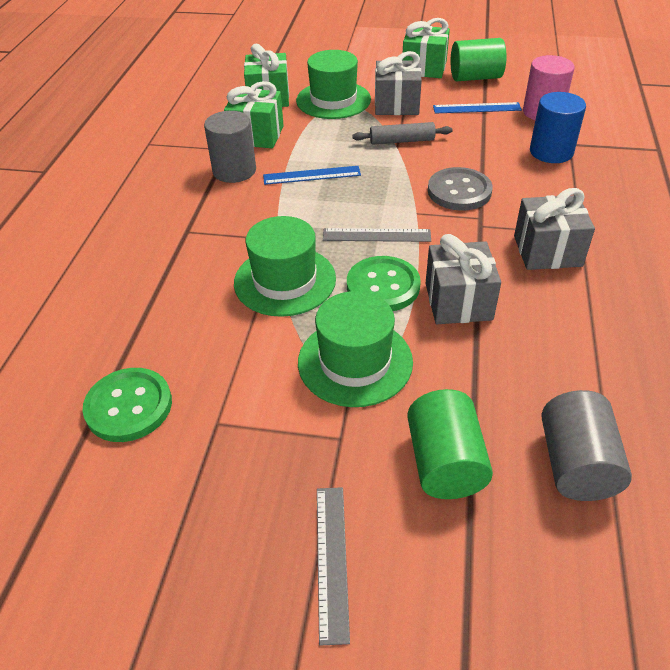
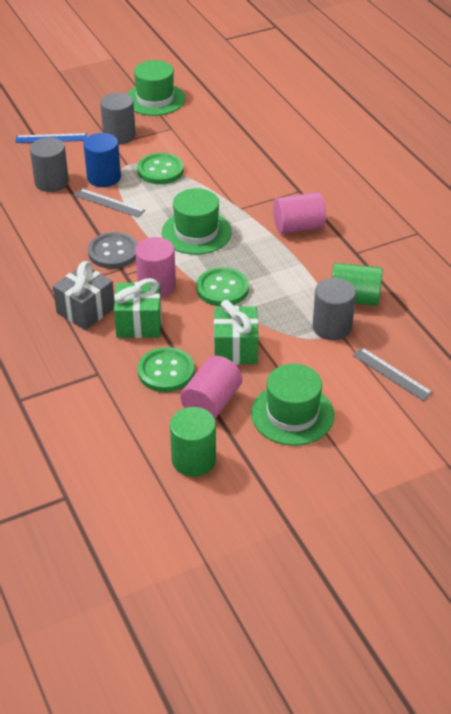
blue ruler: 2 -> 1
green button: 2 -> 3
green gift: 3 -> 2
grey cylinder: 2 -> 3
grey gift: 3 -> 1
grey rolling pin: 1 -> 0
pink cylinder: 1 -> 3

